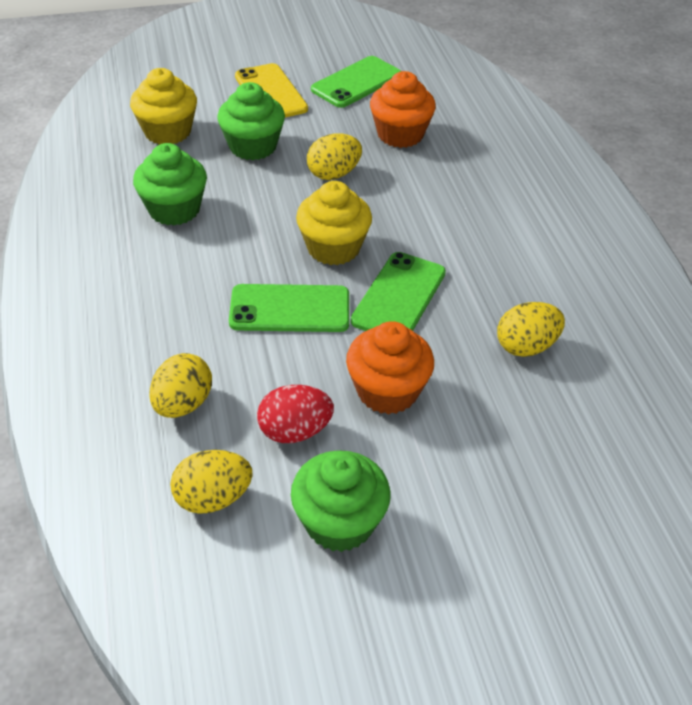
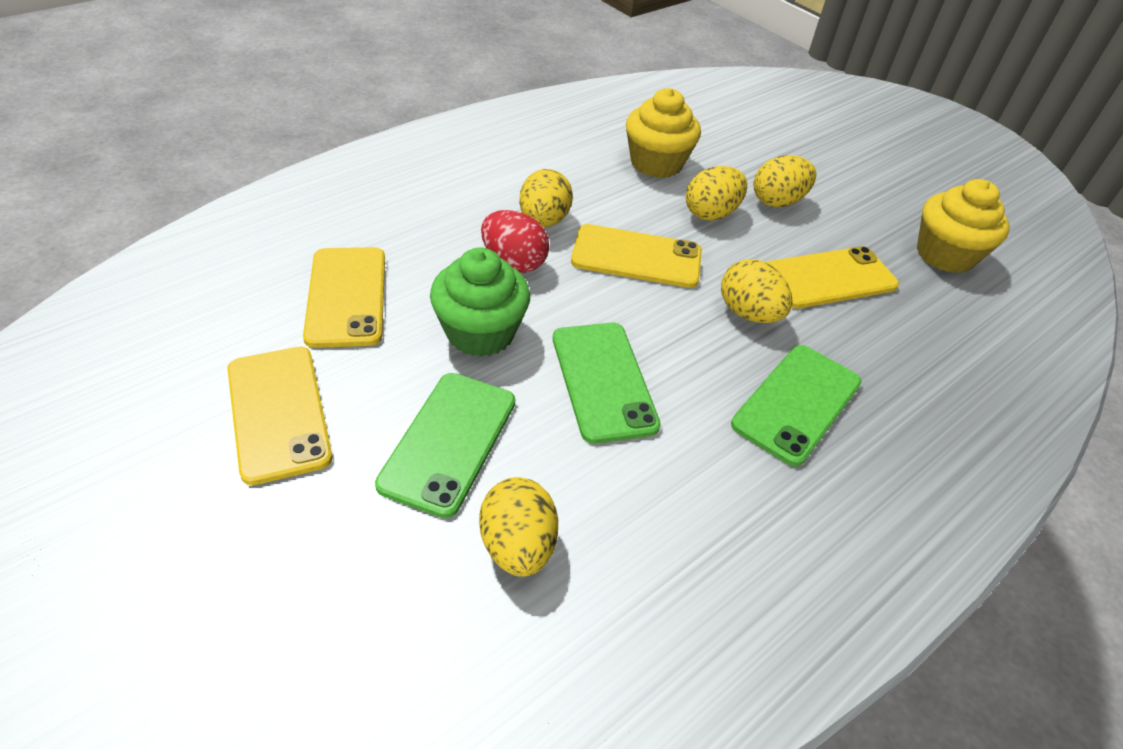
green cupcake: 3 -> 1
orange cupcake: 2 -> 0
yellow egg: 4 -> 5
yellow phone: 1 -> 4

